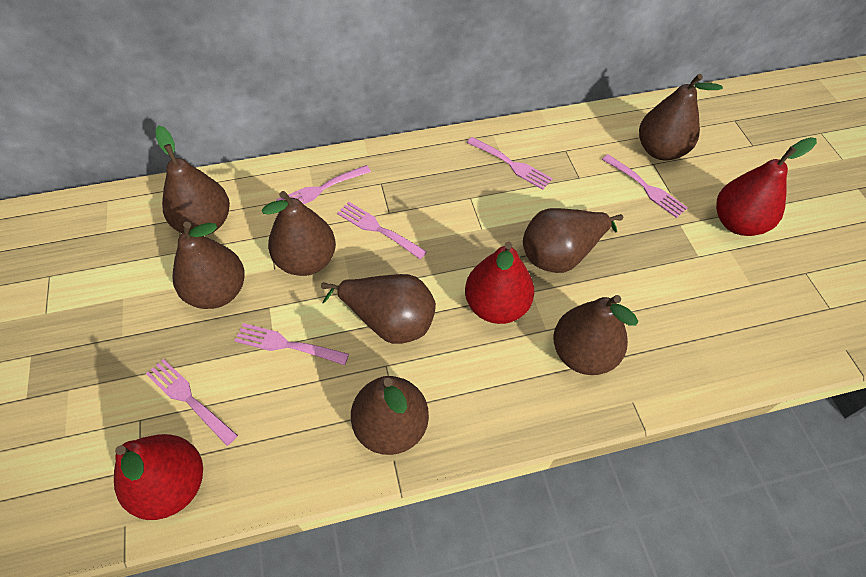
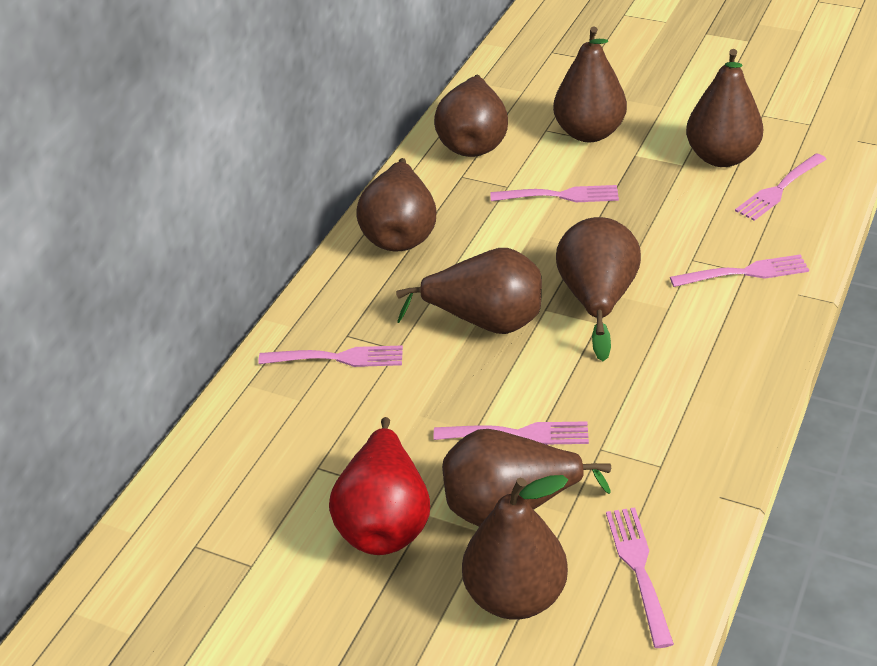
red pear: 3 -> 1

